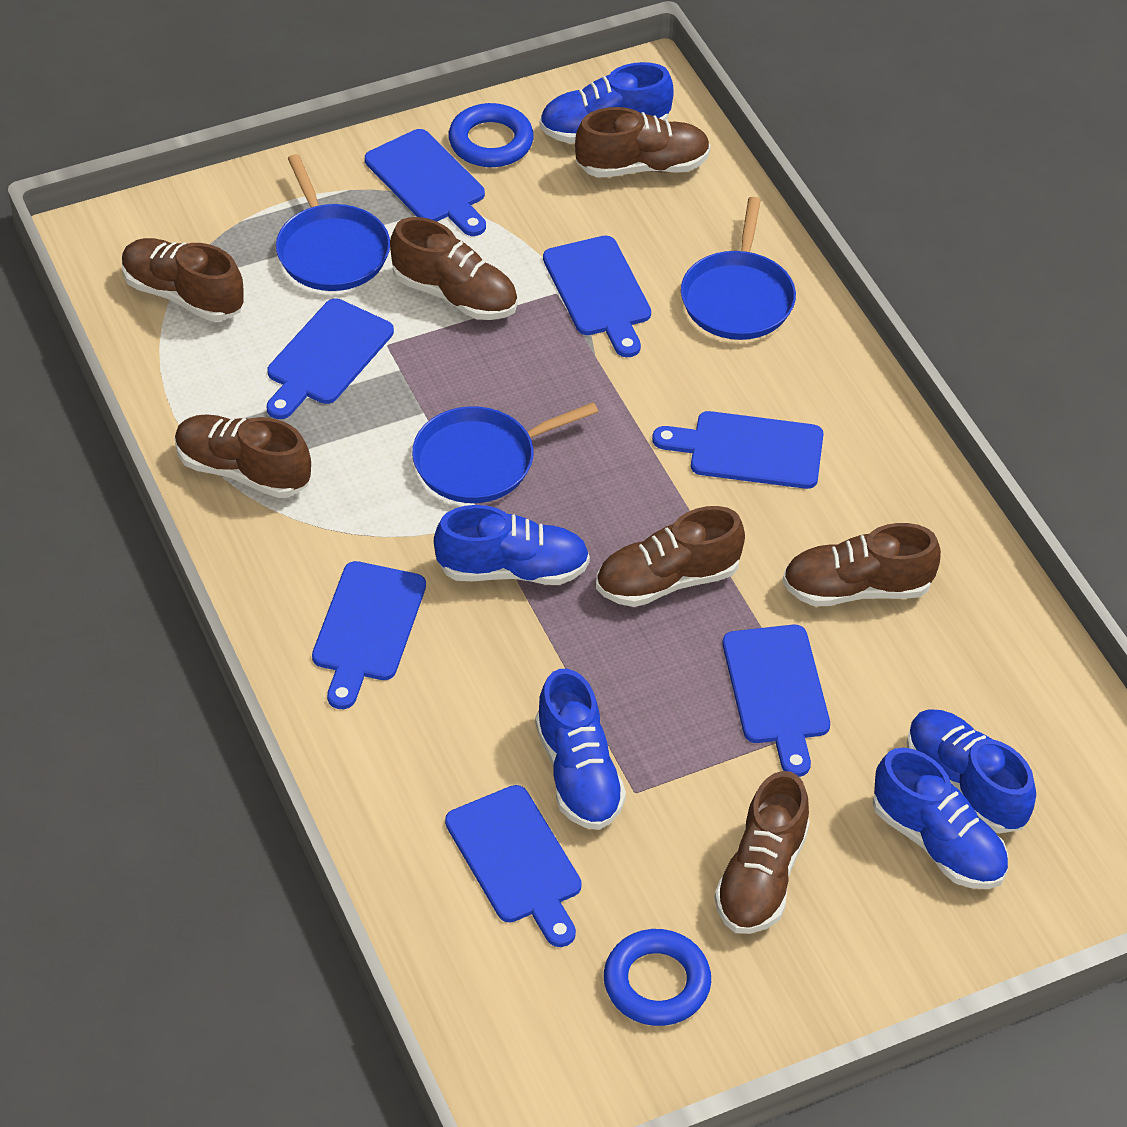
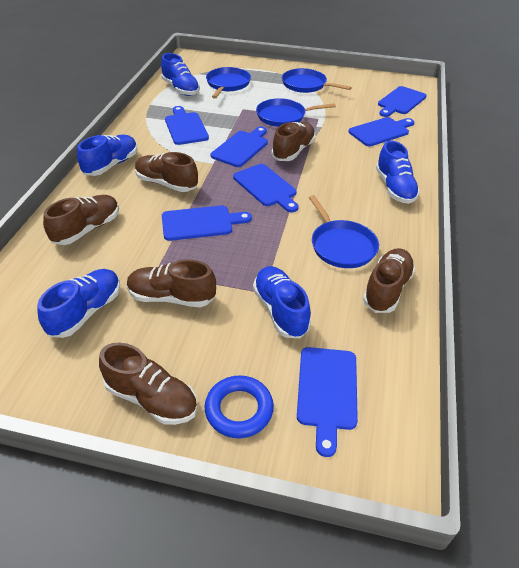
blue pan: 3 -> 4
blue ring: 2 -> 1
brown shoe: 7 -> 6

